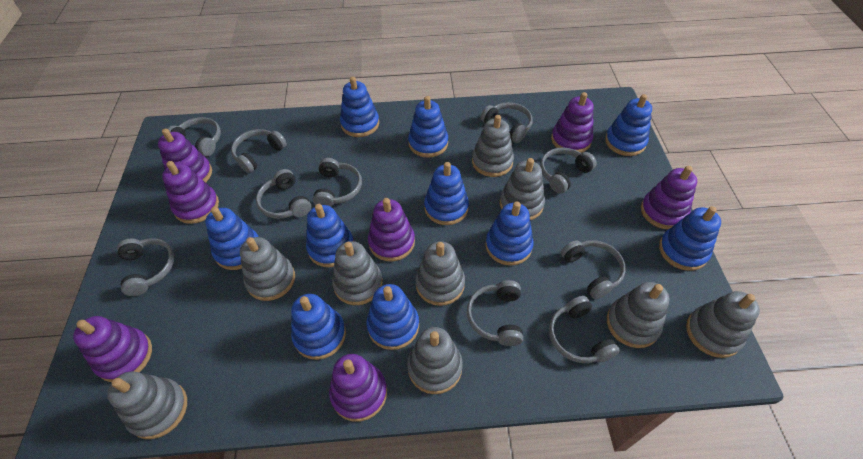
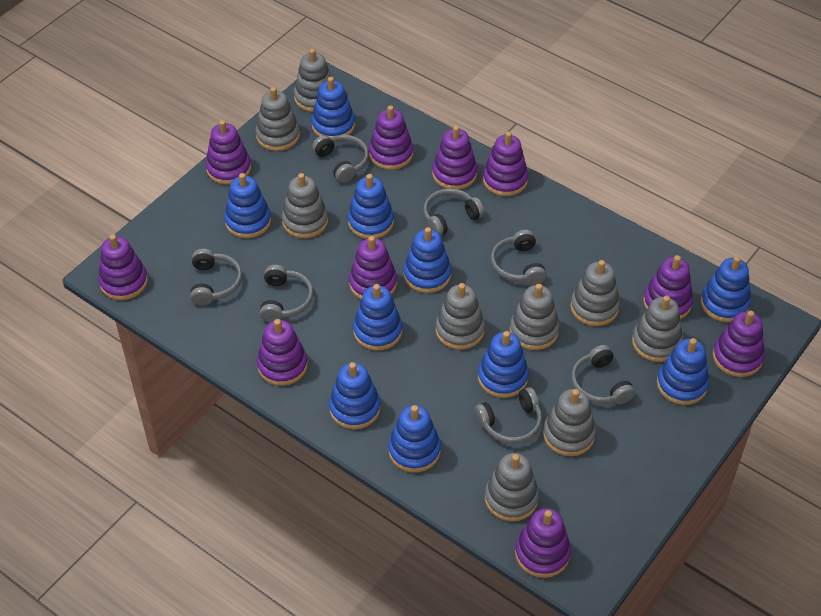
grey headphones: 10 -> 7
purple stacking toy: 7 -> 10

